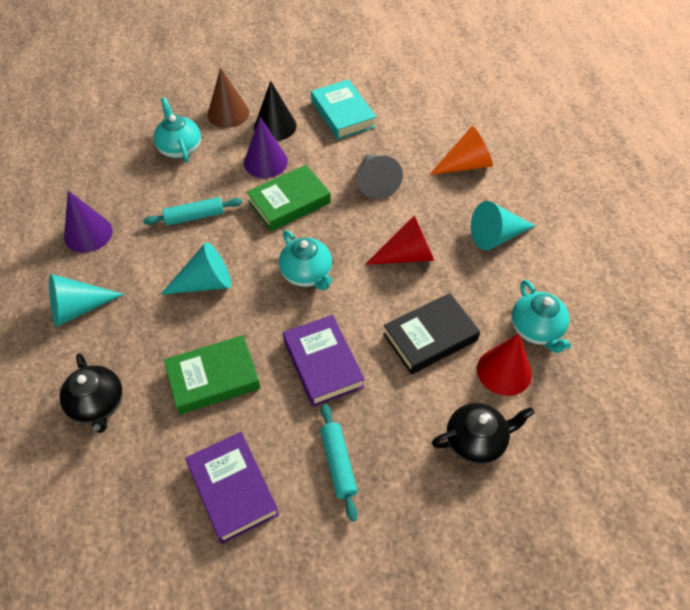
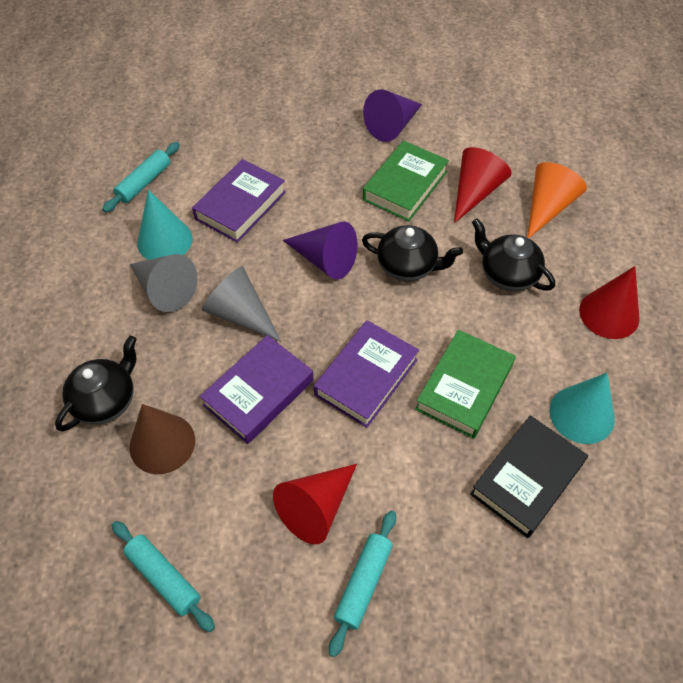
black cone: 1 -> 0
black teapot: 2 -> 3
grey cone: 1 -> 2
purple book: 2 -> 3
red cone: 2 -> 3
turquoise book: 1 -> 0
turquoise cone: 3 -> 2
turquoise rolling pin: 2 -> 3
turquoise teapot: 3 -> 0

